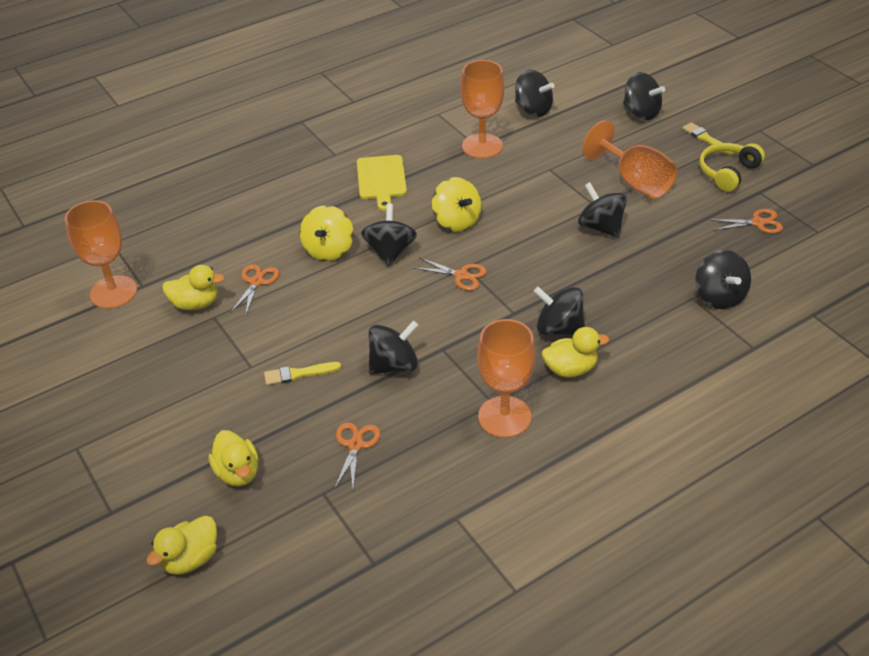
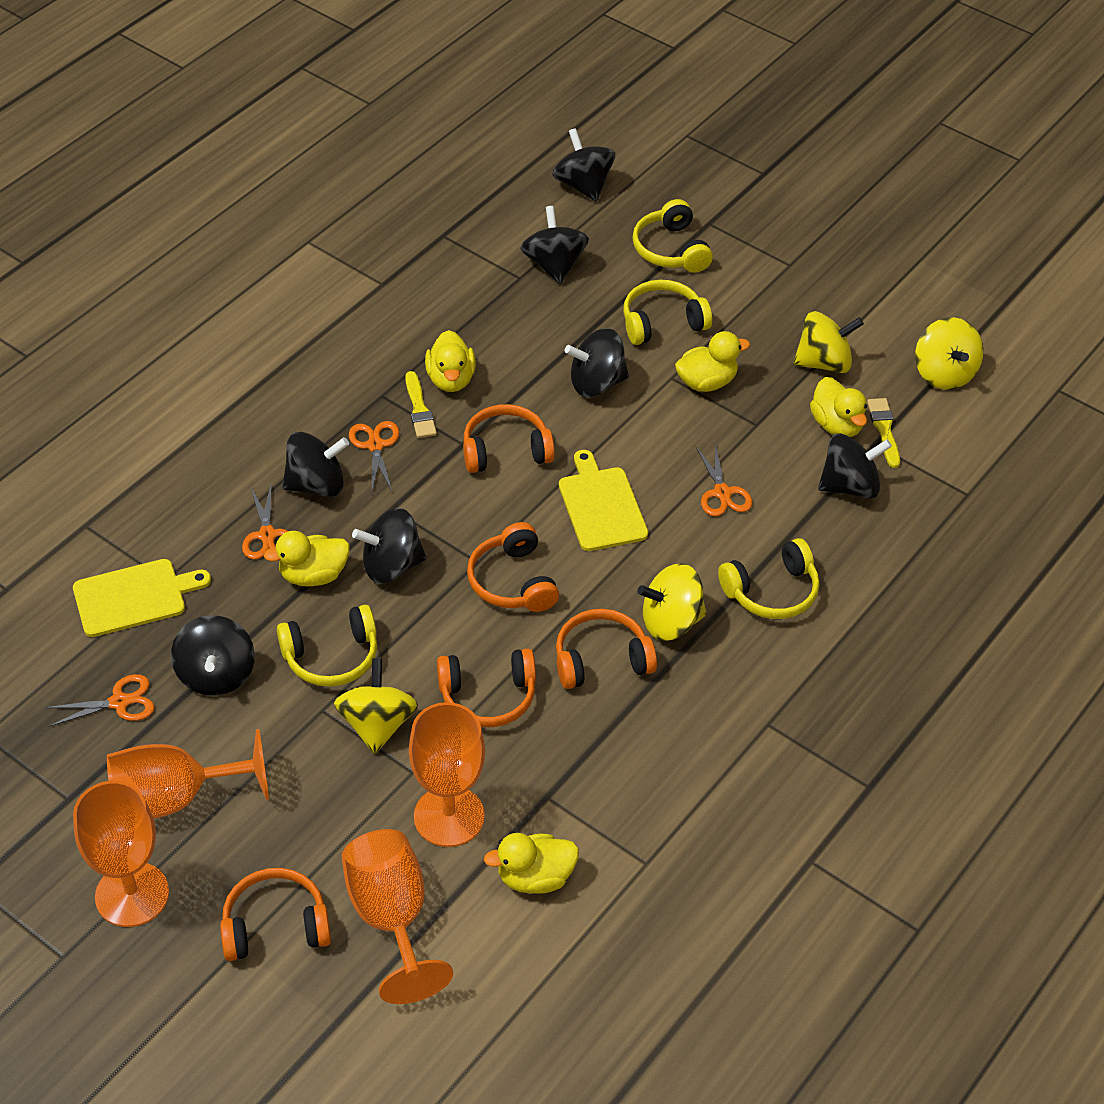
orange headphones: 0 -> 5
yellow cutting board: 1 -> 2
yellow duck: 4 -> 5
yellow headphones: 1 -> 4
yellow spinning top: 2 -> 4

